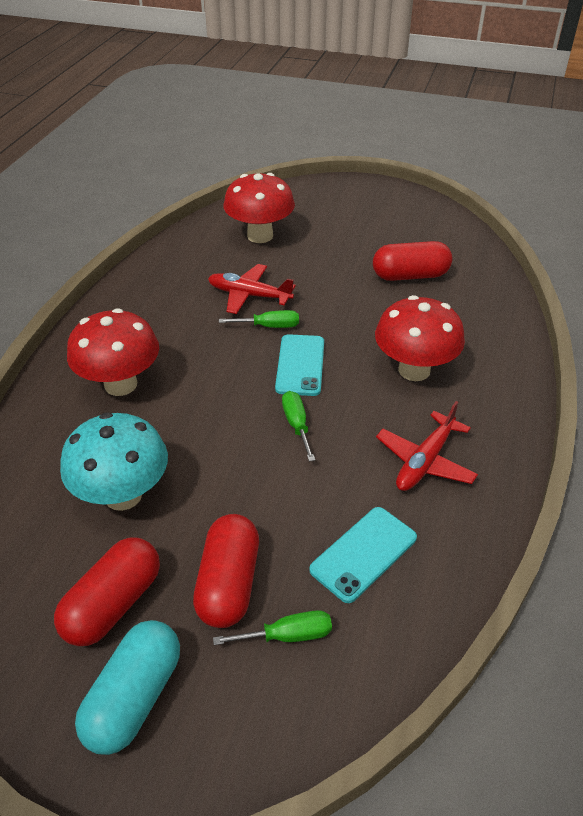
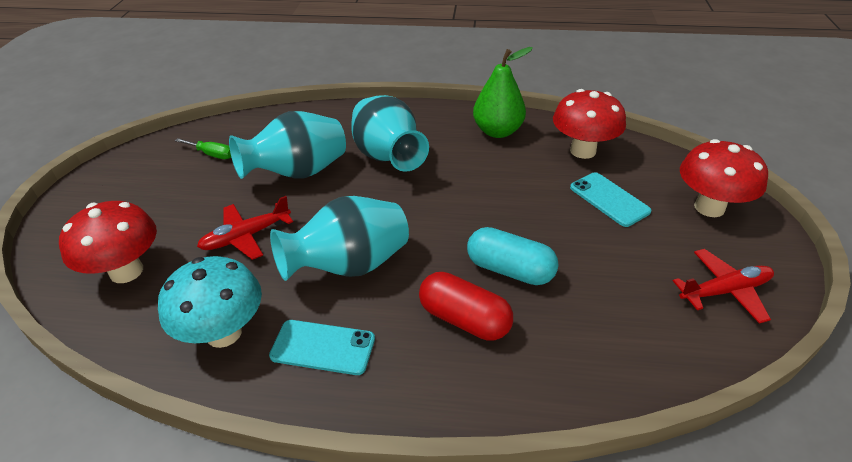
green pear: 0 -> 1
green screwdriver: 3 -> 1
red capsule: 3 -> 1
turquoise vase: 0 -> 3

